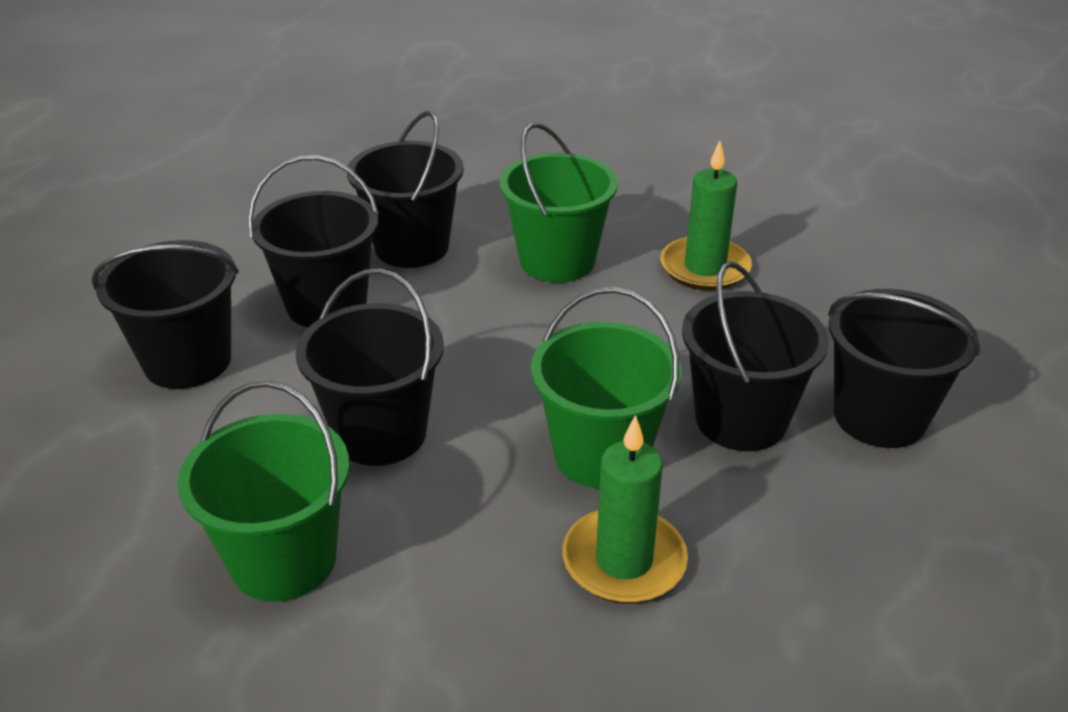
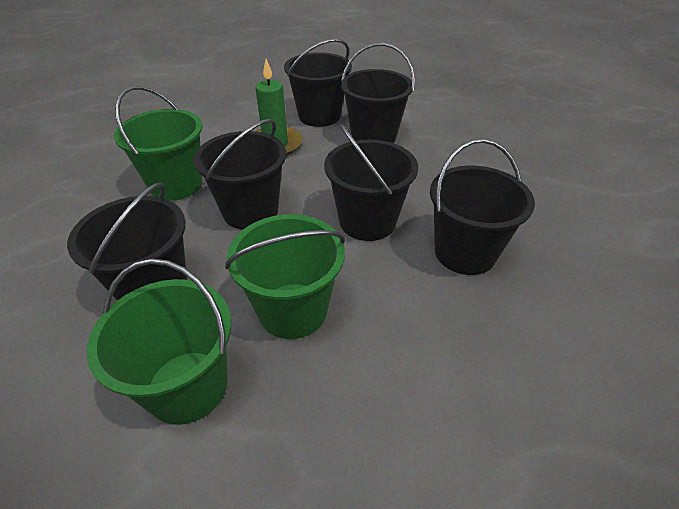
green candle: 2 -> 1

